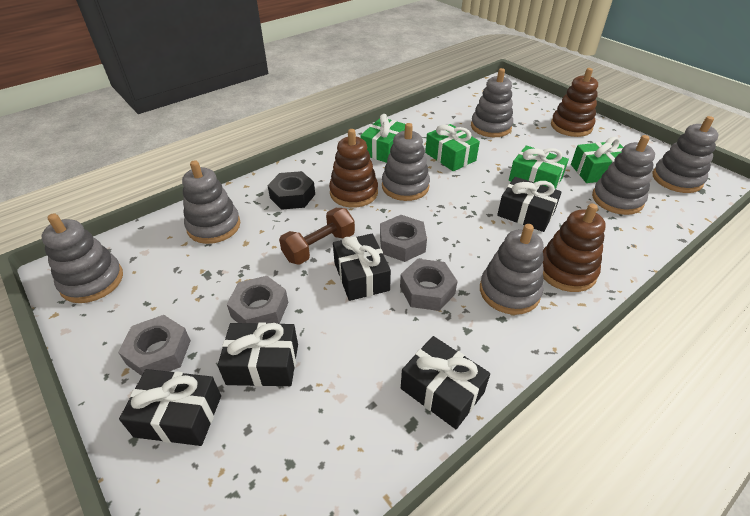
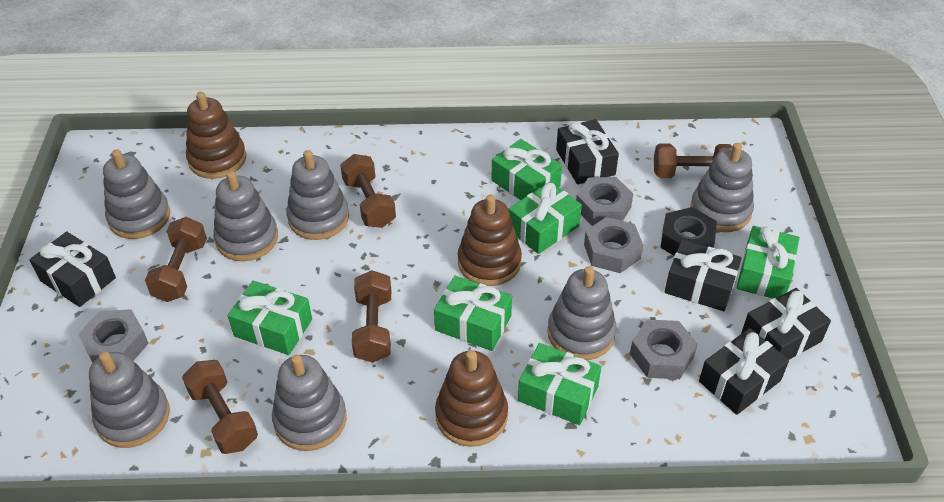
brown dumbbell: 1 -> 5
green gift: 4 -> 6

